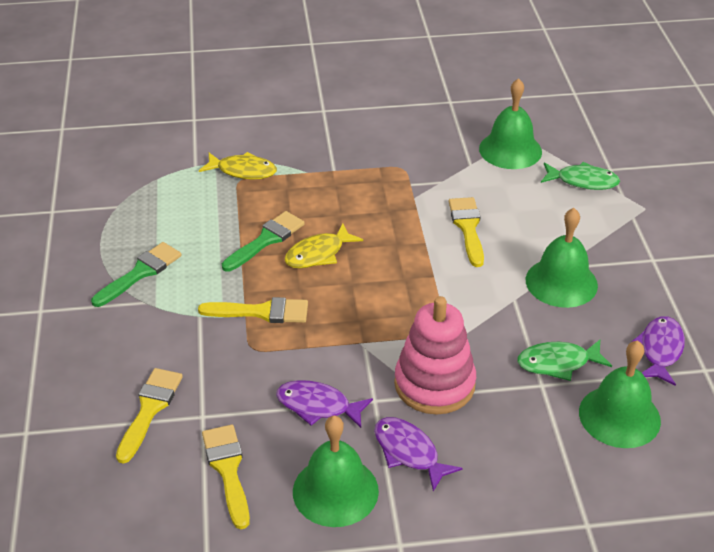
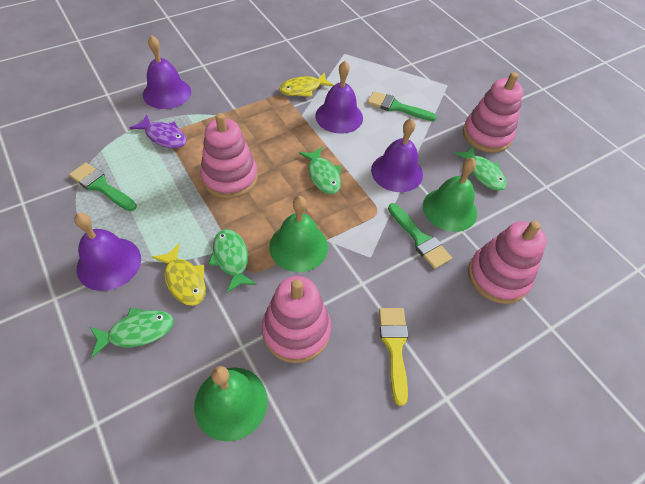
green bell: 4 -> 3
green brush: 2 -> 3
green fish: 2 -> 4
pink stacking toy: 1 -> 4
purple bell: 0 -> 4
purple fish: 3 -> 1
yellow brush: 4 -> 1

